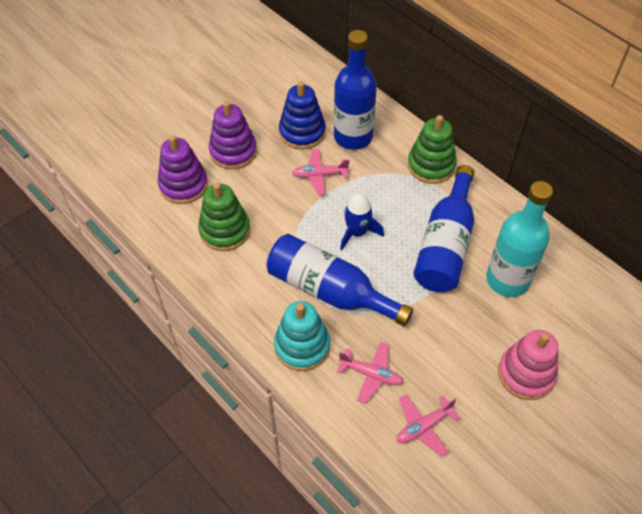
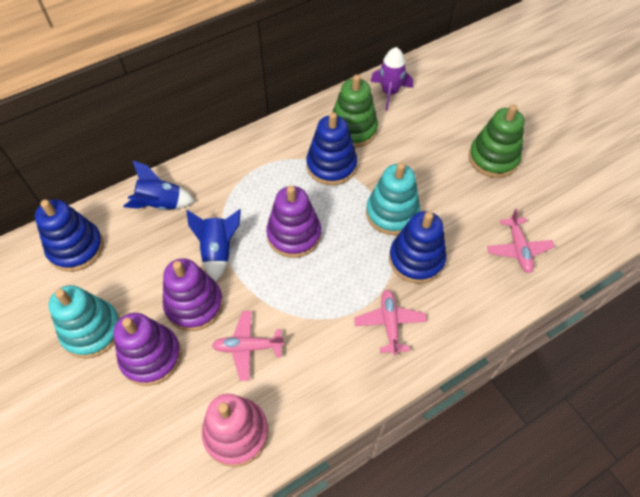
blue bottle: 3 -> 0
blue rocket: 1 -> 2
blue stacking toy: 1 -> 3
purple rocket: 0 -> 1
purple stacking toy: 2 -> 3
turquoise bottle: 1 -> 0
turquoise stacking toy: 1 -> 2

